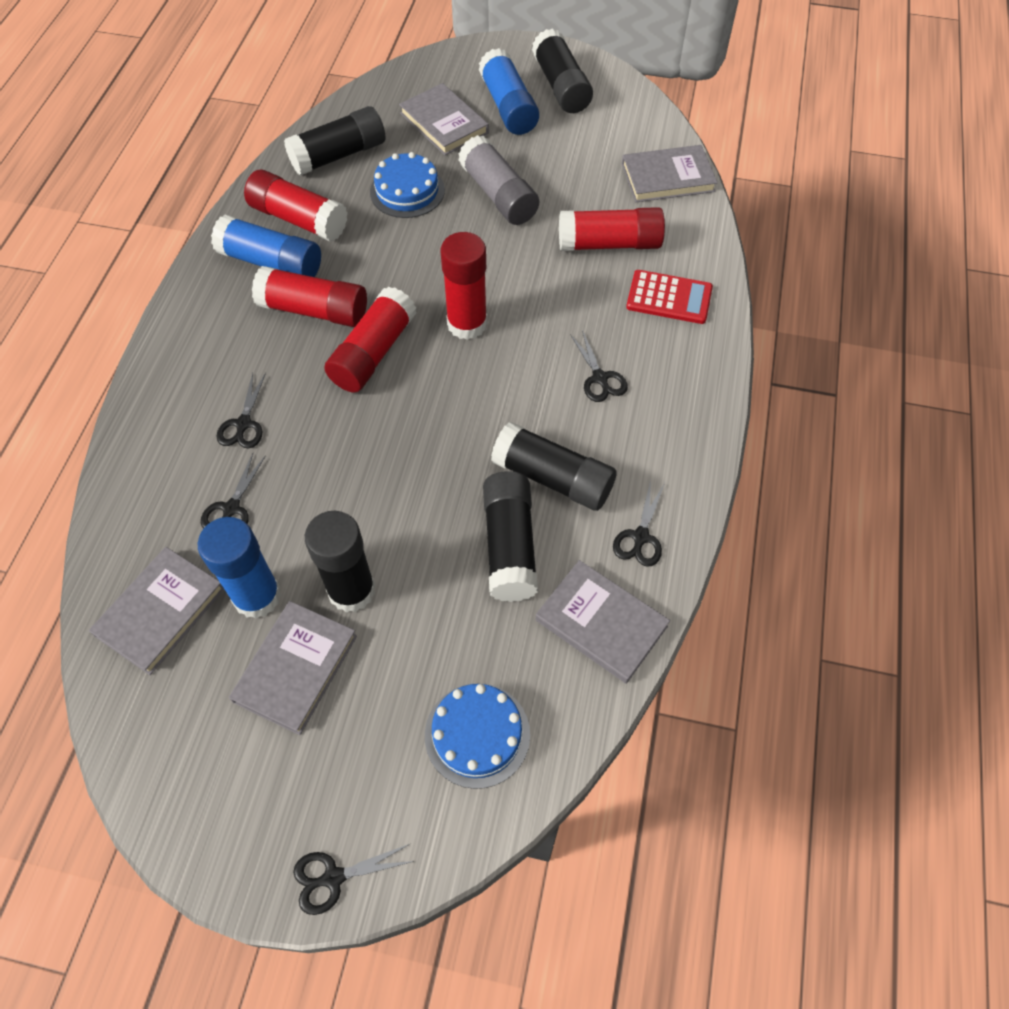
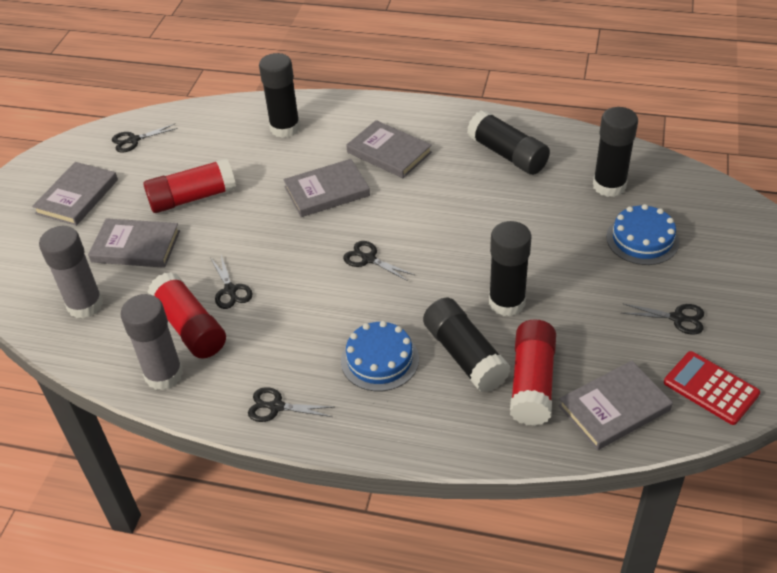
blue glue stick: 3 -> 0
grey glue stick: 1 -> 2
red glue stick: 5 -> 3

